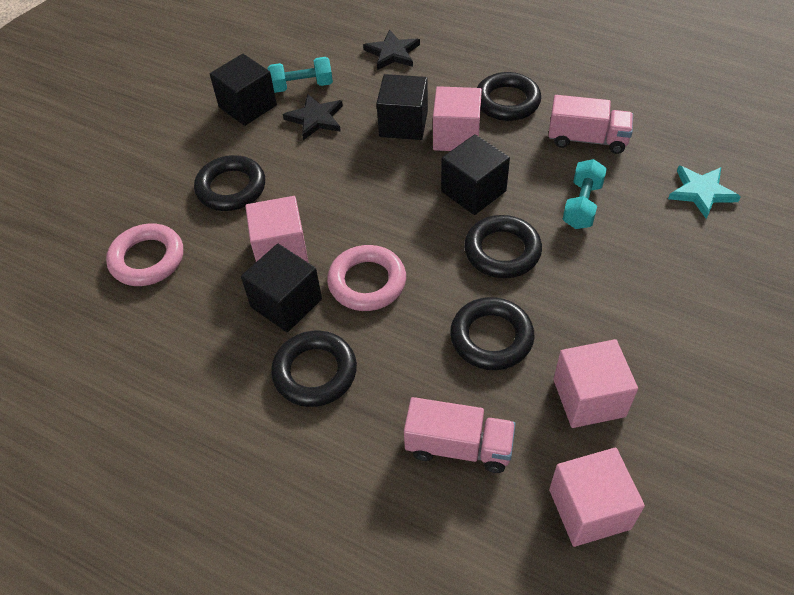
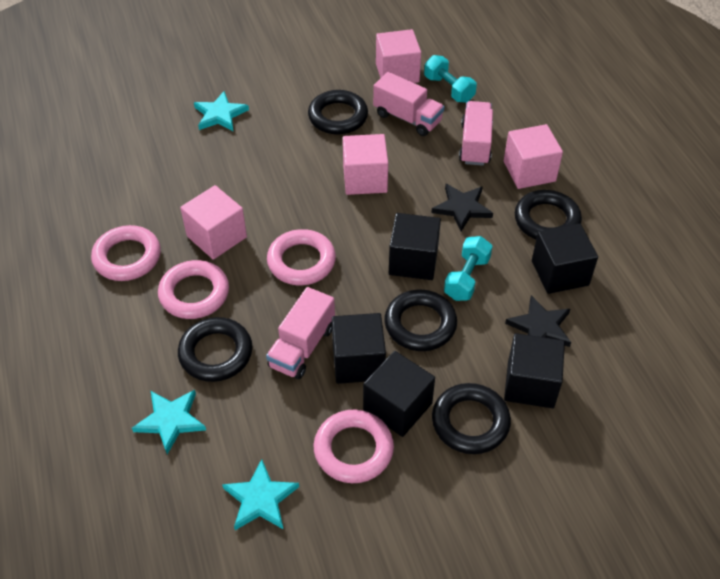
black cube: 4 -> 5
pink ring: 2 -> 4
pink truck: 2 -> 3
turquoise star: 1 -> 3

